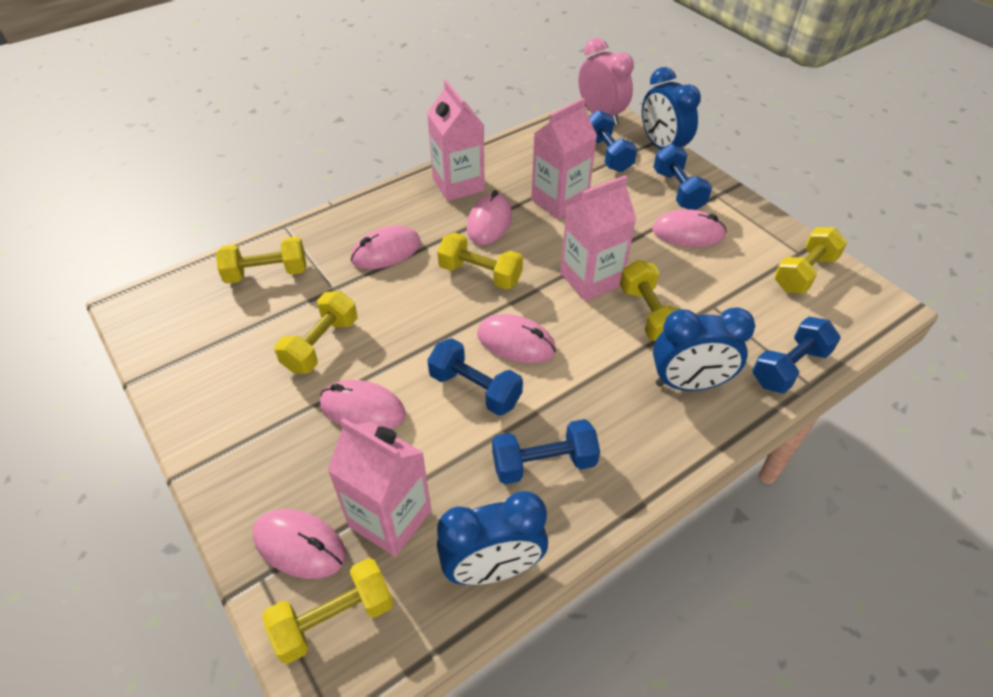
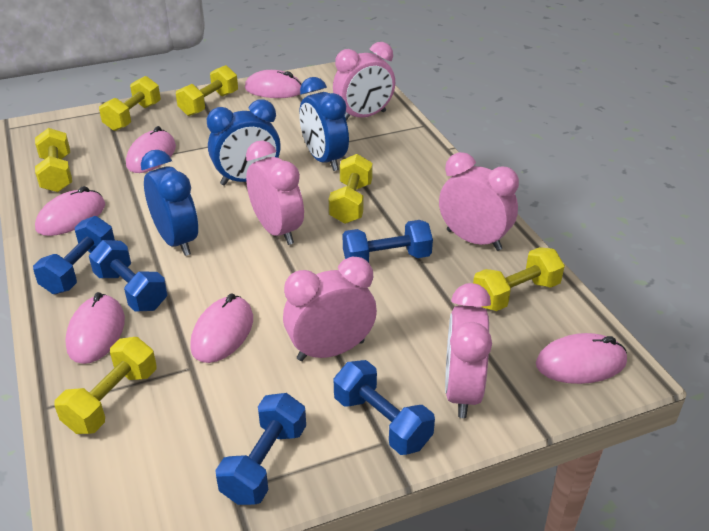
pink carton: 4 -> 0
pink clock: 1 -> 5

